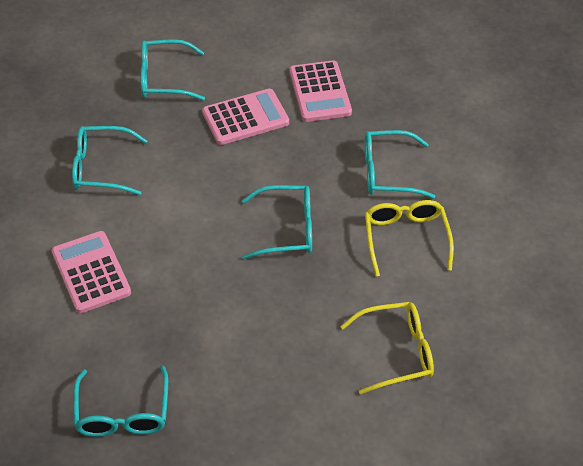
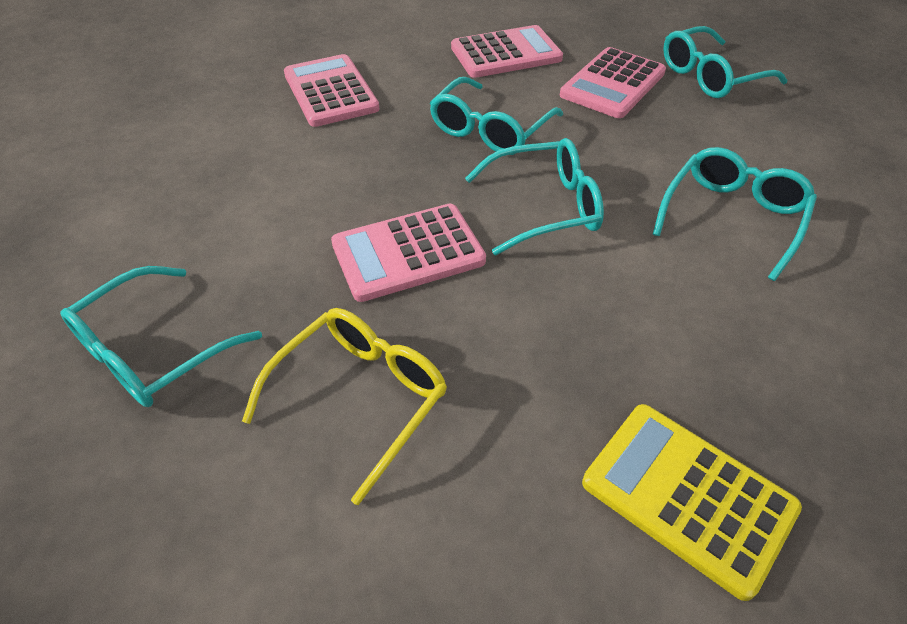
pink calculator: 3 -> 4
yellow calculator: 0 -> 1
yellow glasses: 2 -> 1

